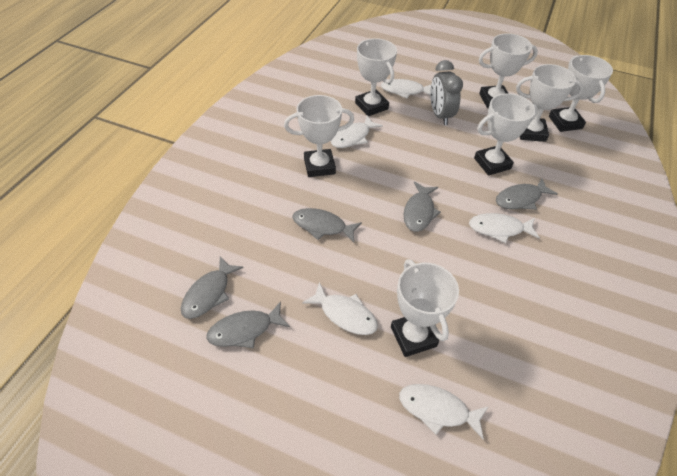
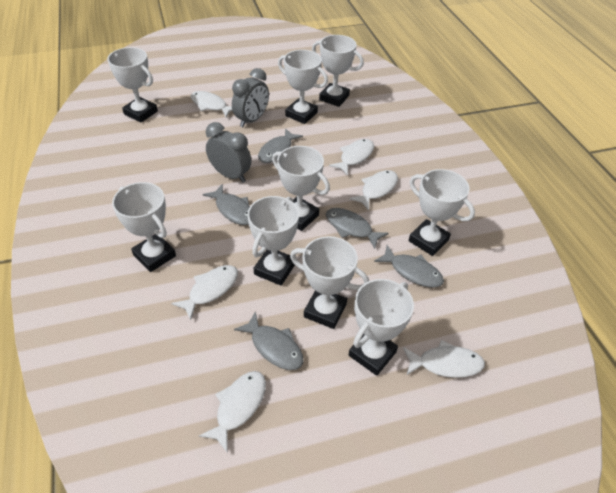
grey clock: 1 -> 2
white fish: 5 -> 6
white trophy: 7 -> 9

